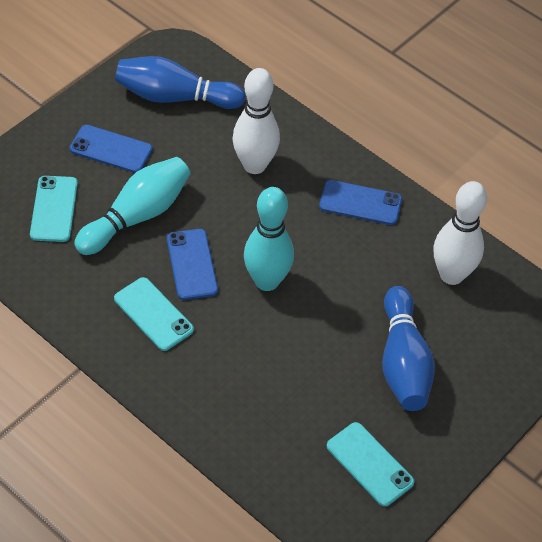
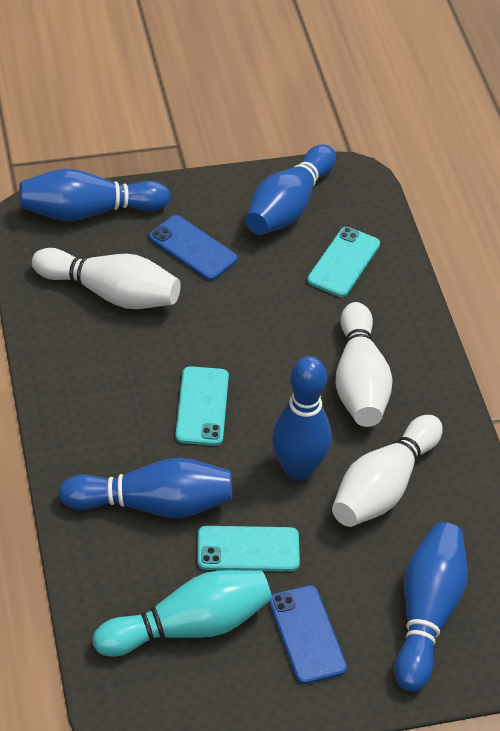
blue bowling pin: 2 -> 5
blue phone: 3 -> 2
turquoise bowling pin: 2 -> 1
white bowling pin: 2 -> 3

